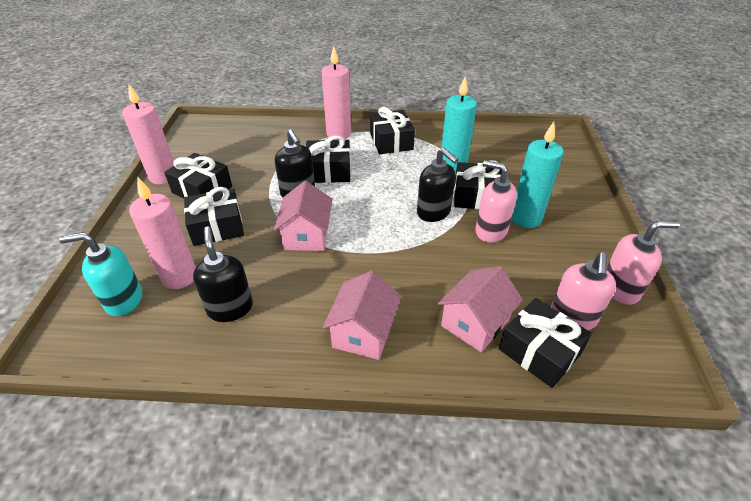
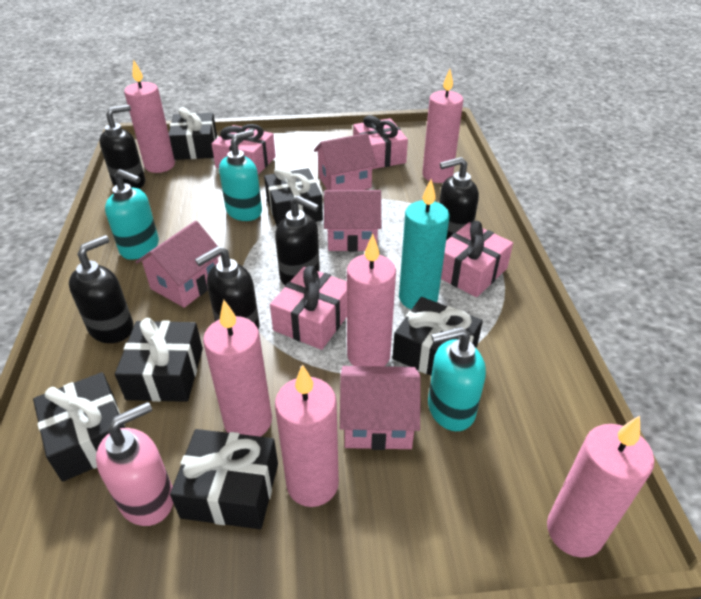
black soap dispenser: 3 -> 5
pink candle: 3 -> 6
pink gift: 0 -> 4
pink house: 3 -> 4
pink soap dispenser: 3 -> 1
turquoise candle: 2 -> 1
turquoise soap dispenser: 1 -> 3

